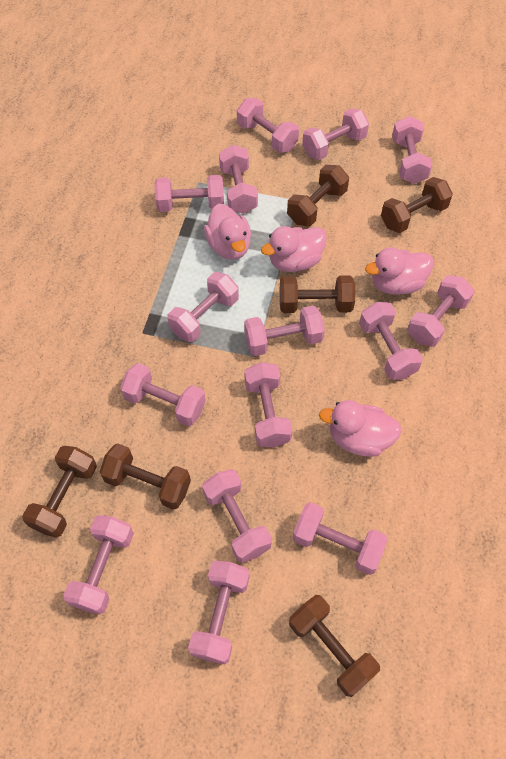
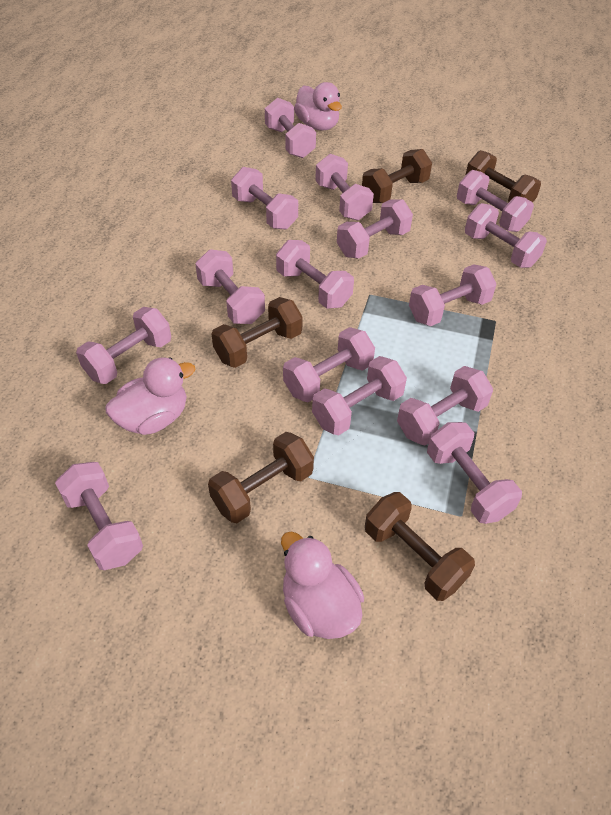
brown dumbbell: 6 -> 5
pink duck: 4 -> 3

